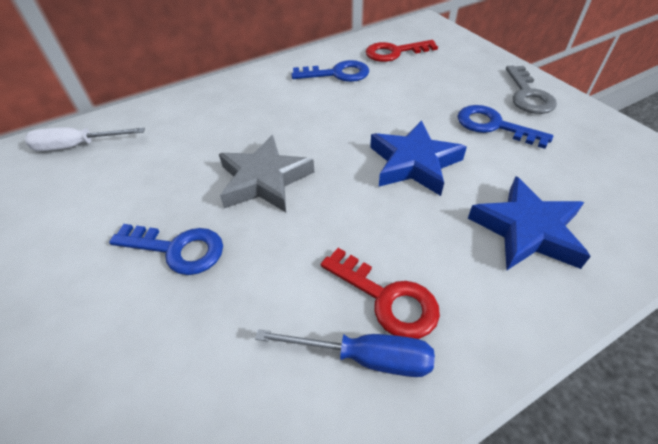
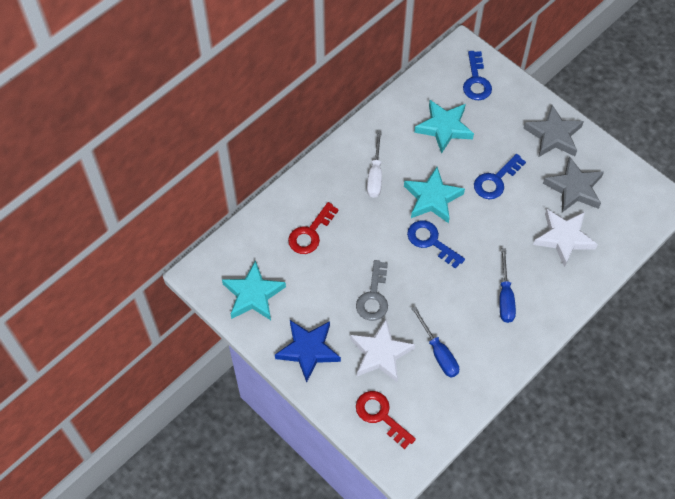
blue screwdriver: 1 -> 2
blue star: 2 -> 1
grey star: 1 -> 2
turquoise star: 0 -> 3
white star: 0 -> 2

